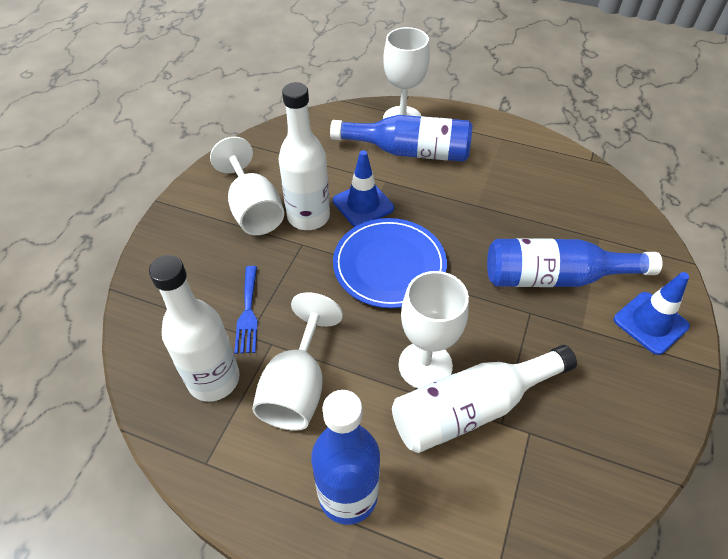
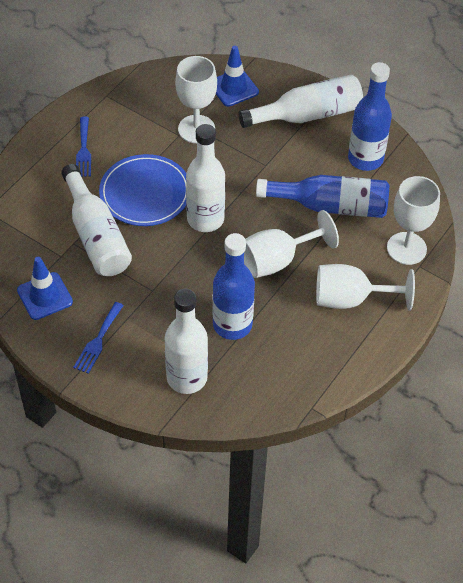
blue fork: 1 -> 2
white bottle: 3 -> 4

